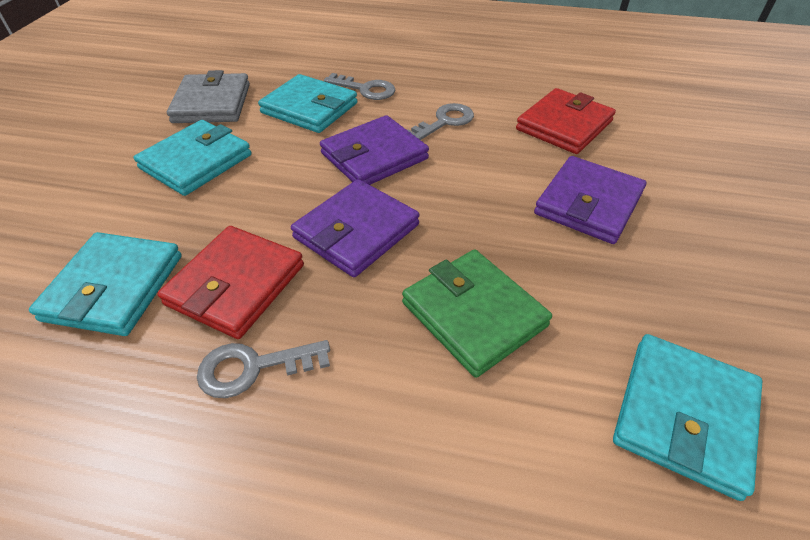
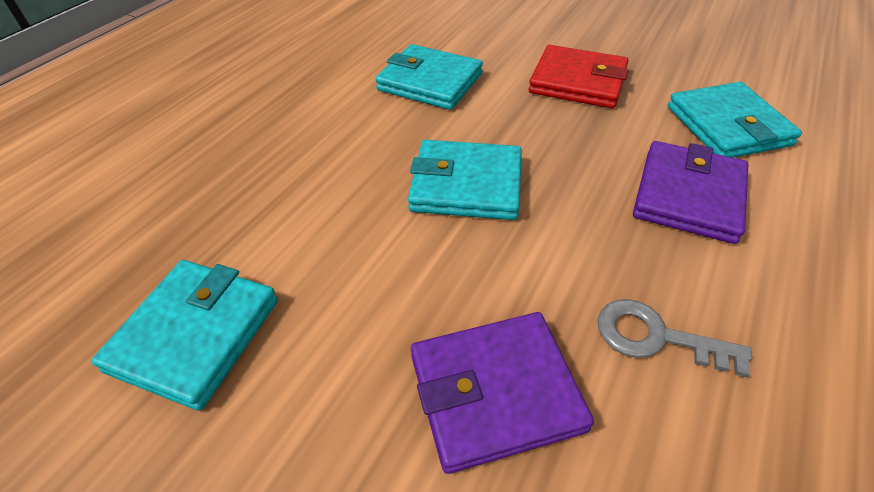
green wallet: 1 -> 0
grey key: 3 -> 1
grey wallet: 1 -> 0
purple wallet: 3 -> 2
red wallet: 2 -> 1

